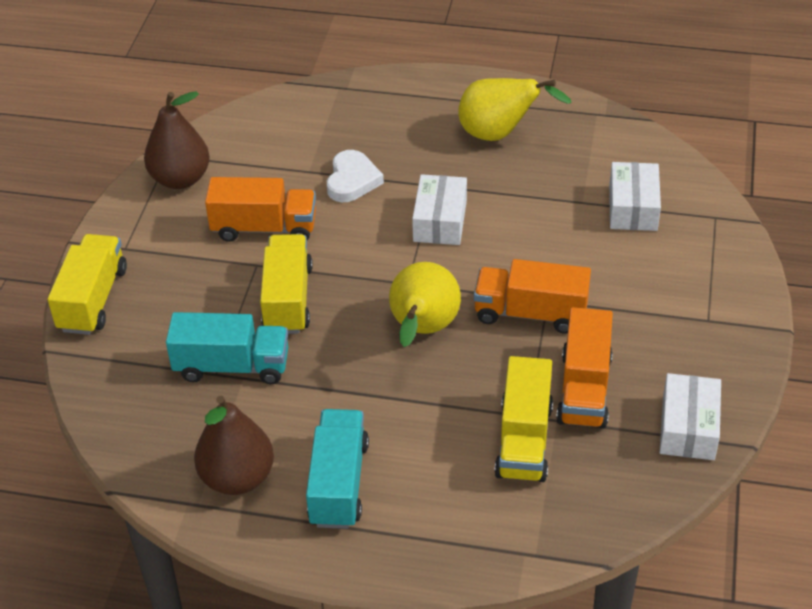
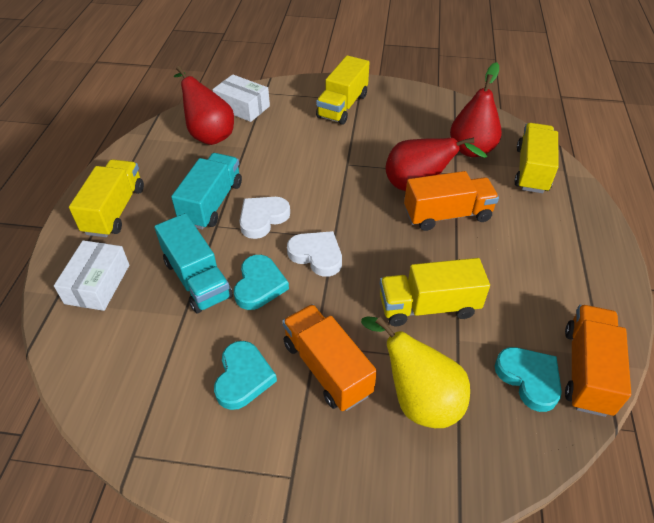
brown pear: 2 -> 0
red pear: 0 -> 3
turquoise heart: 0 -> 3
white box: 3 -> 2
white heart: 1 -> 2
yellow pear: 2 -> 1
yellow truck: 3 -> 4

